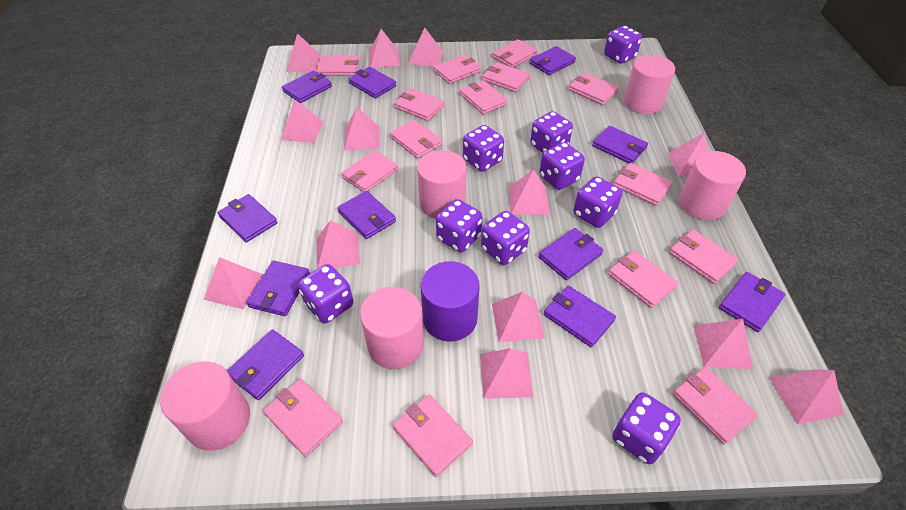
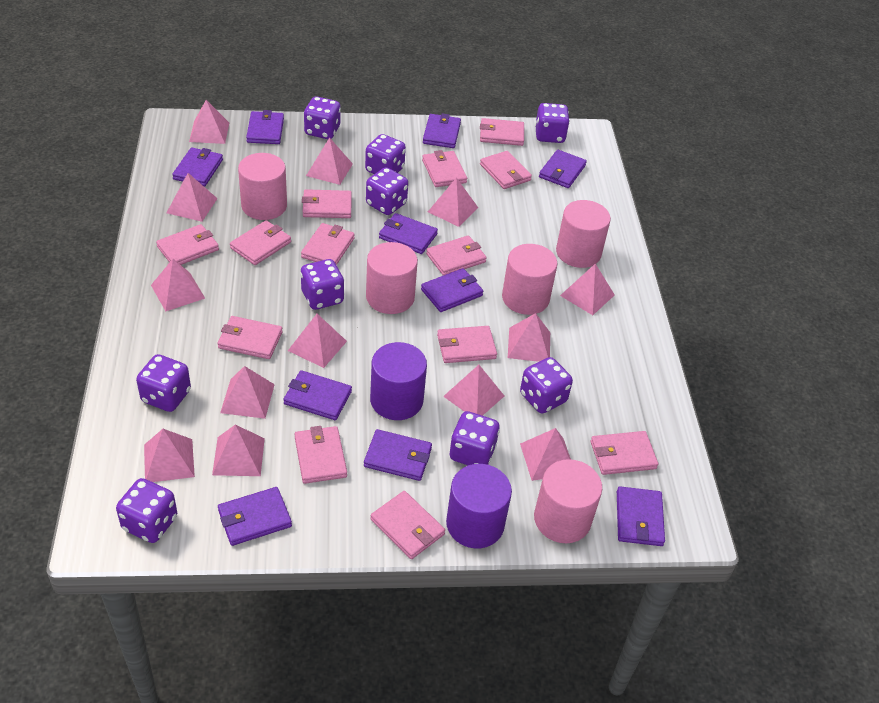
pink wallet: 15 -> 13
purple cylinder: 1 -> 2
purple wallet: 11 -> 10

